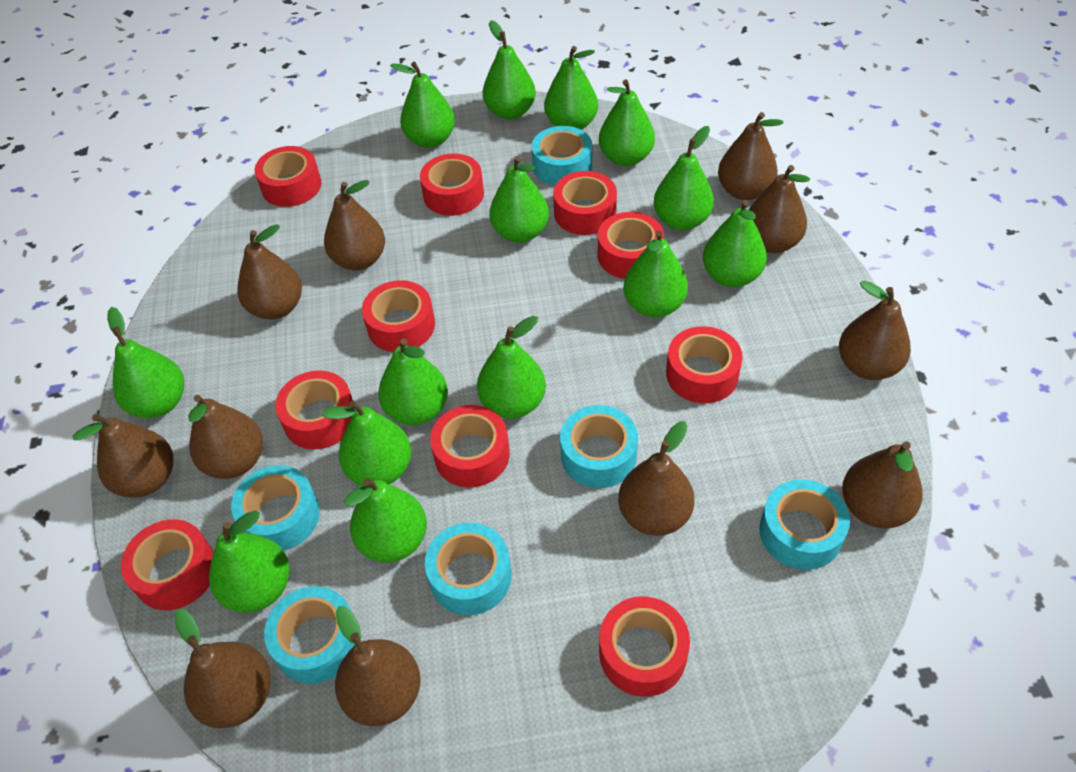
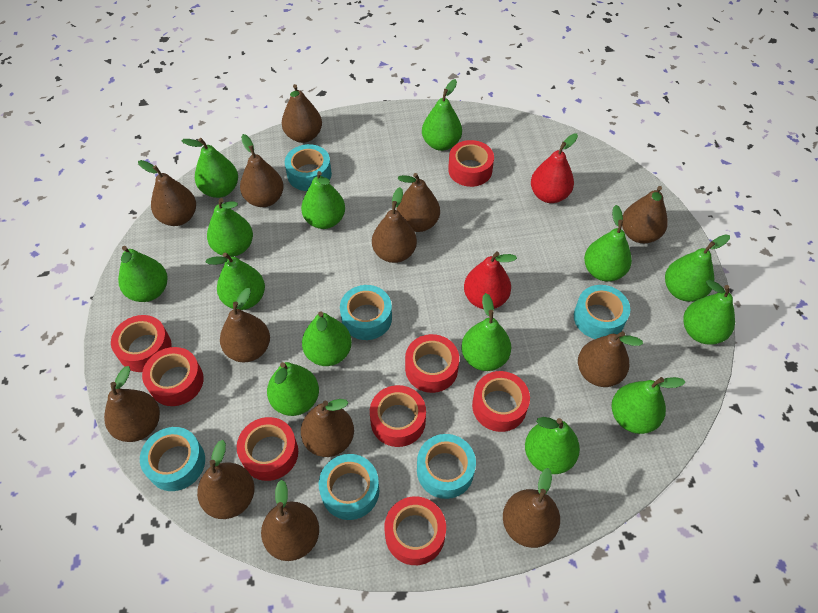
brown pear: 11 -> 13
red pear: 0 -> 2
red tape: 10 -> 8

